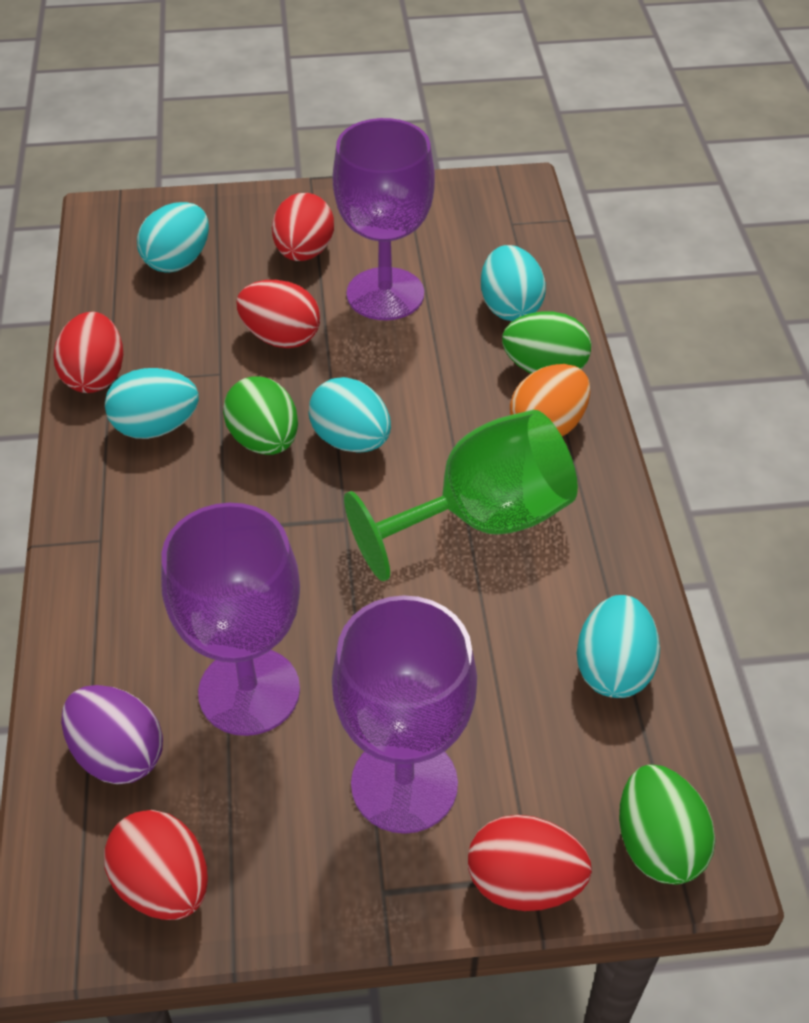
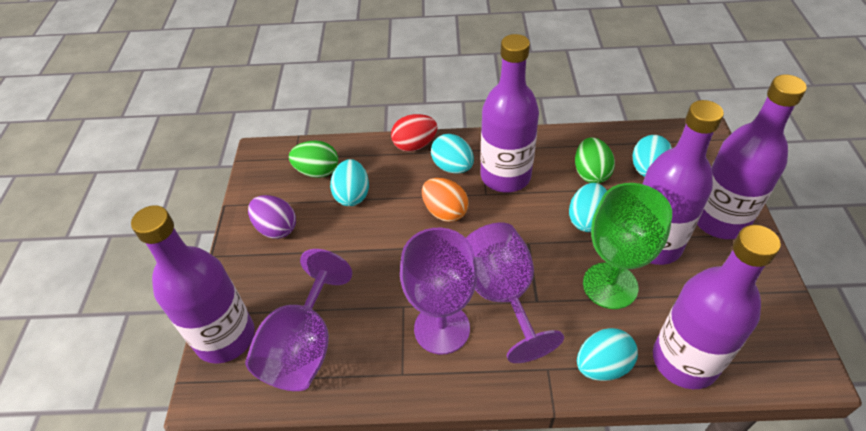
green egg: 3 -> 2
purple bottle: 0 -> 5
red egg: 5 -> 1

